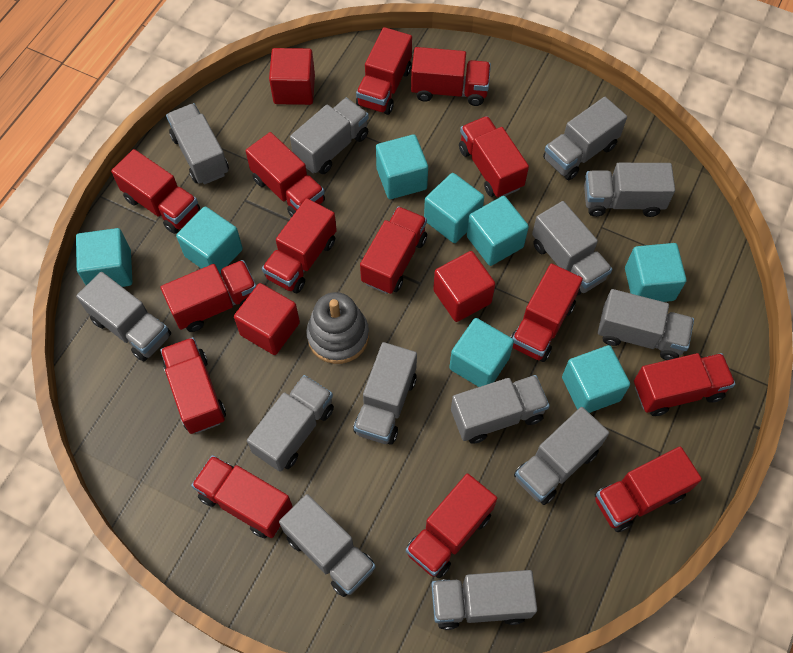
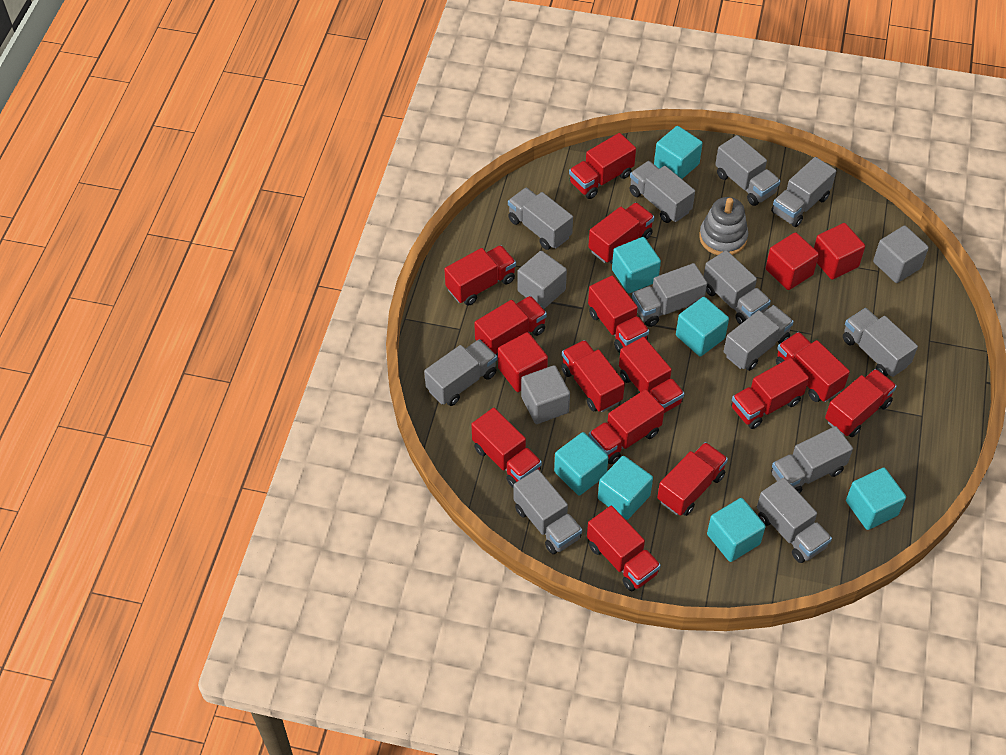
grey cube: 0 -> 3
grey truck: 13 -> 12
turquoise cube: 8 -> 7

